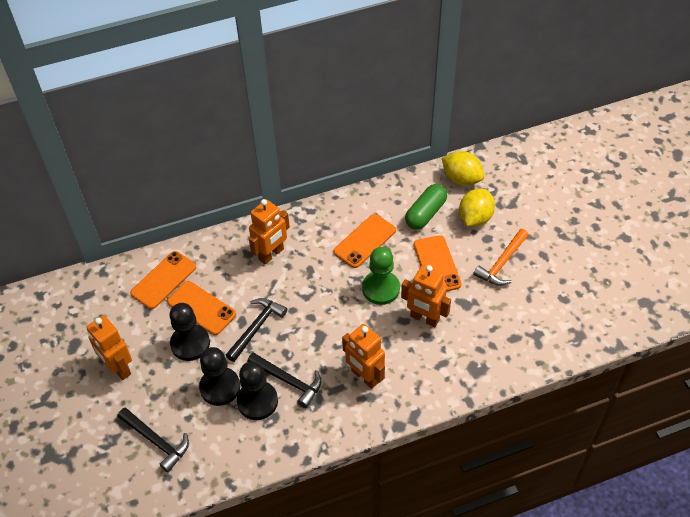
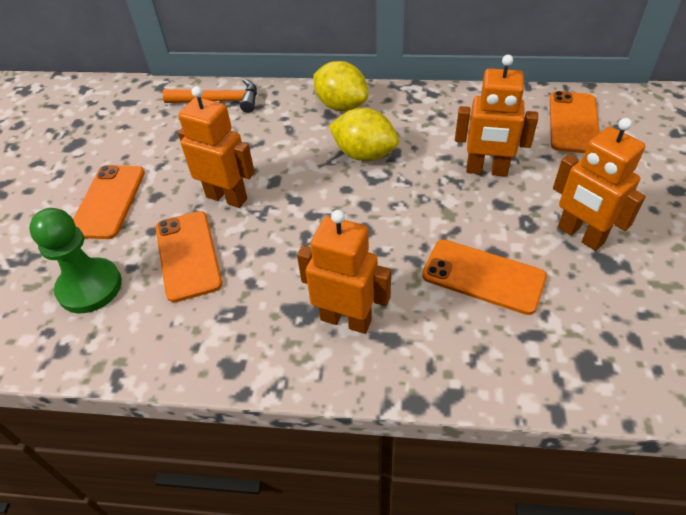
black hammer: 3 -> 0
black pawn: 3 -> 0
green capsule: 1 -> 0

